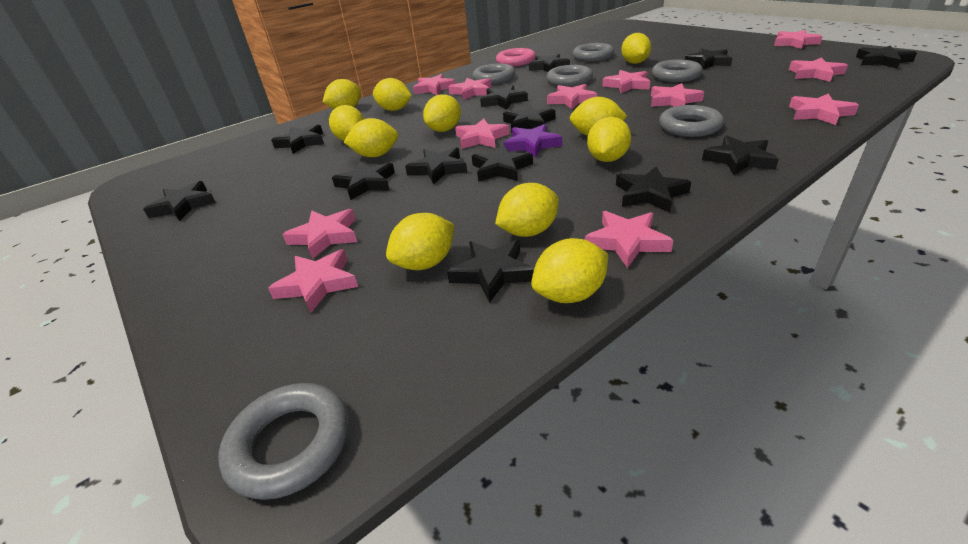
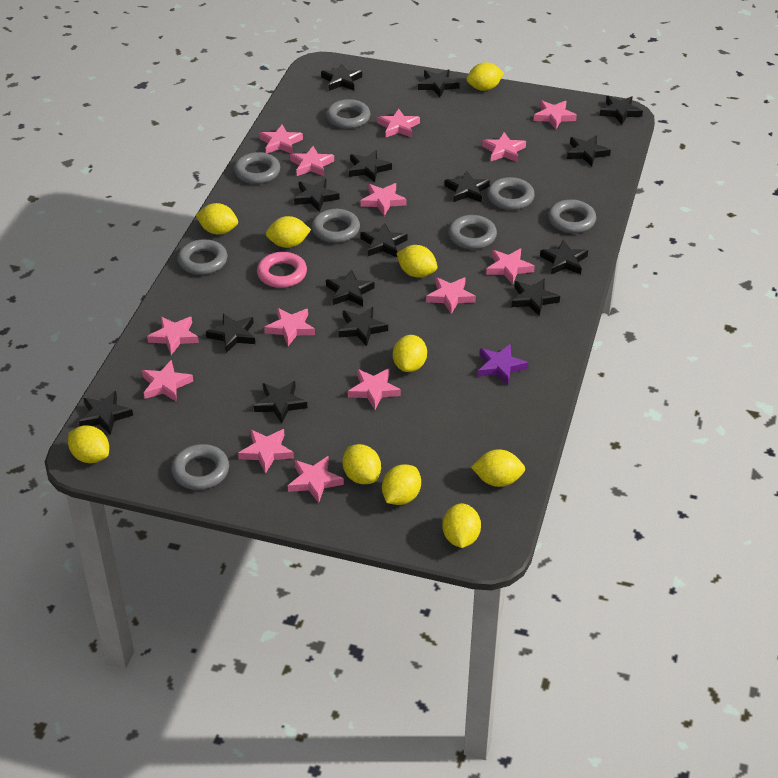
black star: 13 -> 15
grey ring: 6 -> 8
pink star: 12 -> 14
yellow lemon: 11 -> 10

